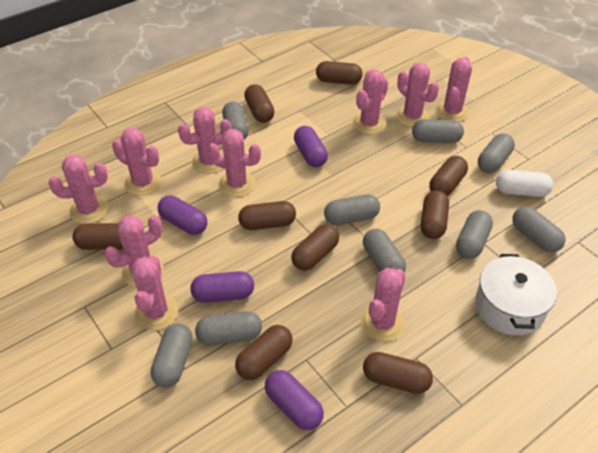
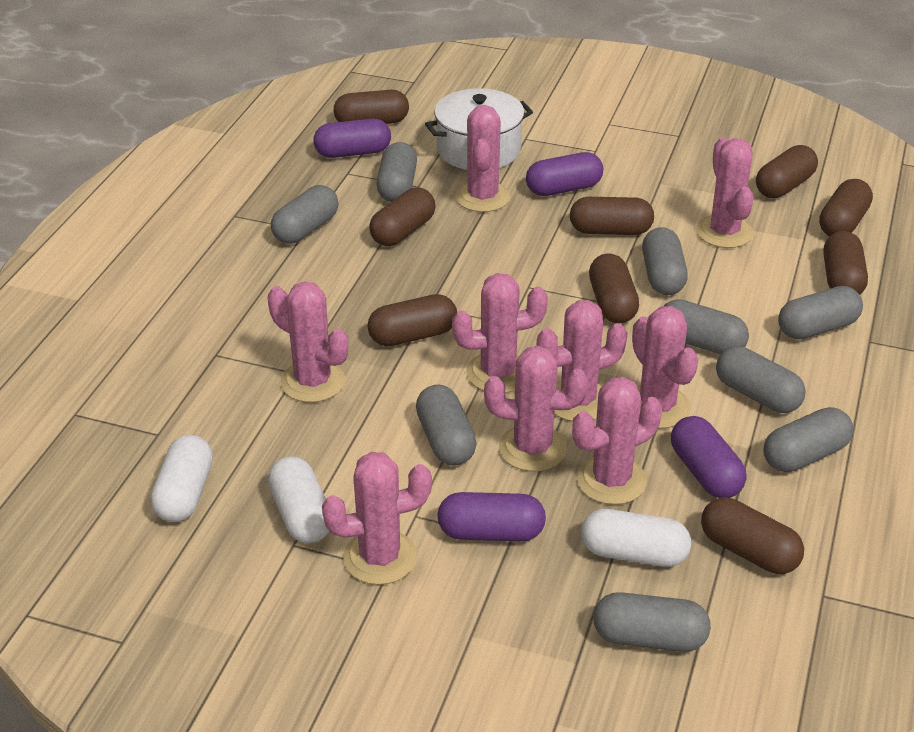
pink cactus: 10 -> 9
white capsule: 1 -> 3

